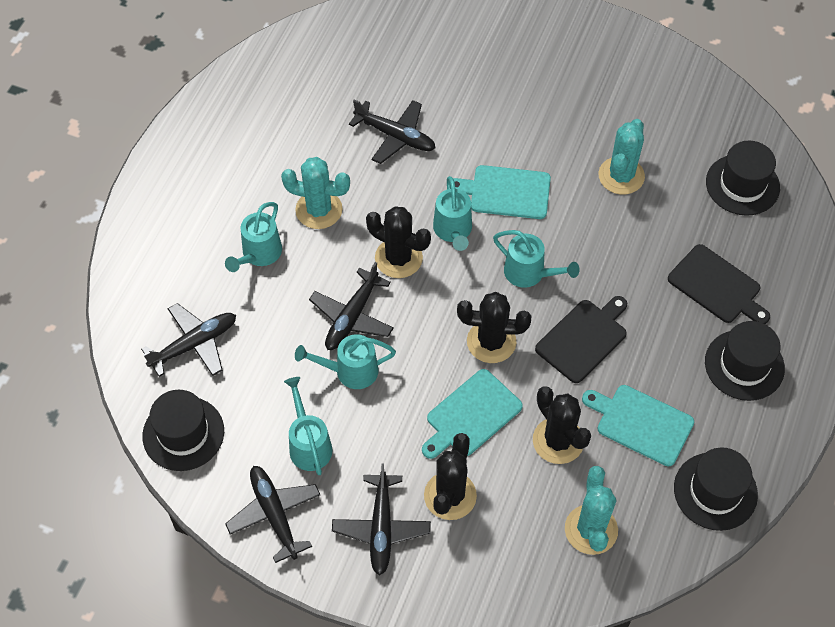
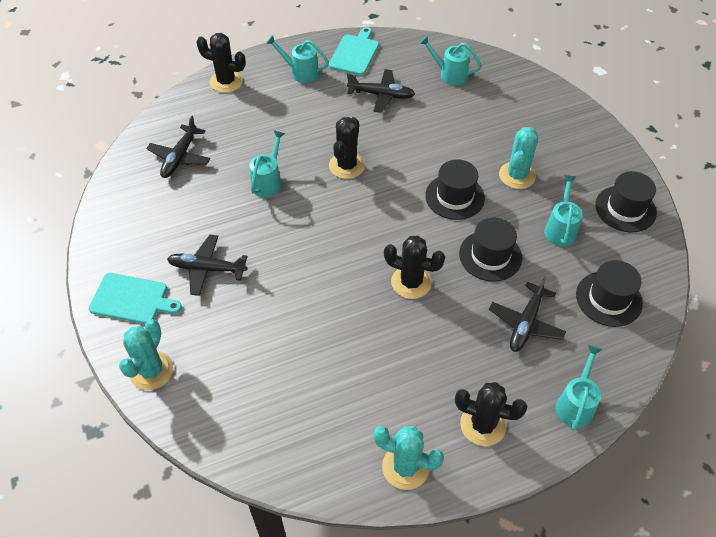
black cutting board: 2 -> 0
black plane: 5 -> 4
turquoise cutting board: 3 -> 2

